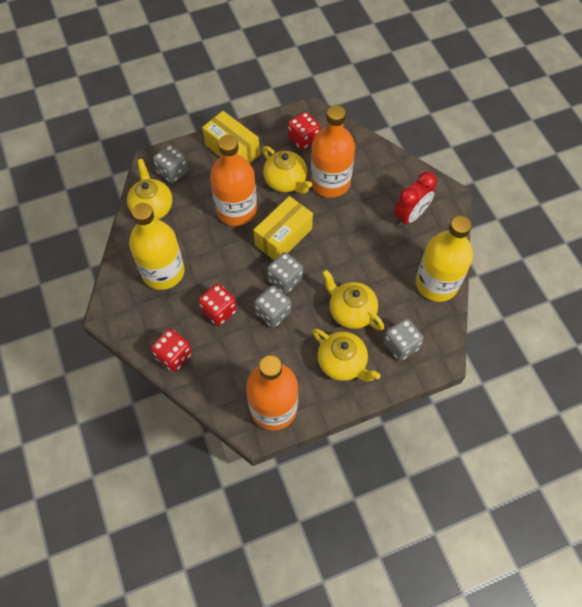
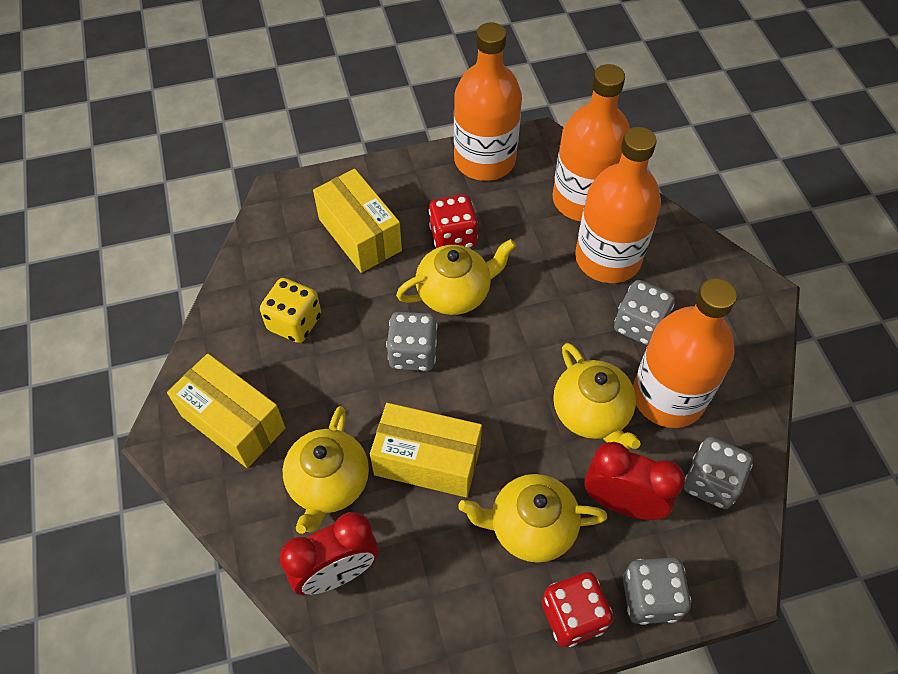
orange bottle: 3 -> 4
red clock: 1 -> 2
red dice: 3 -> 2
yellow bottle: 2 -> 0
yellow box: 2 -> 3
yellow dice: 0 -> 1

